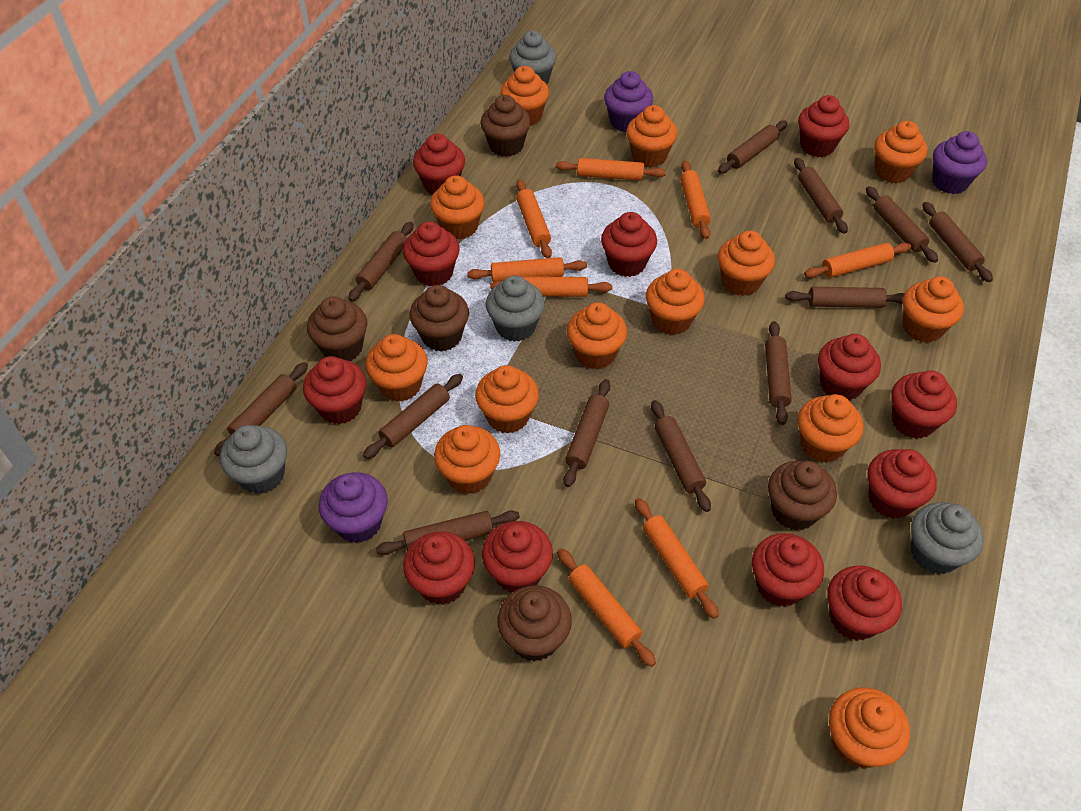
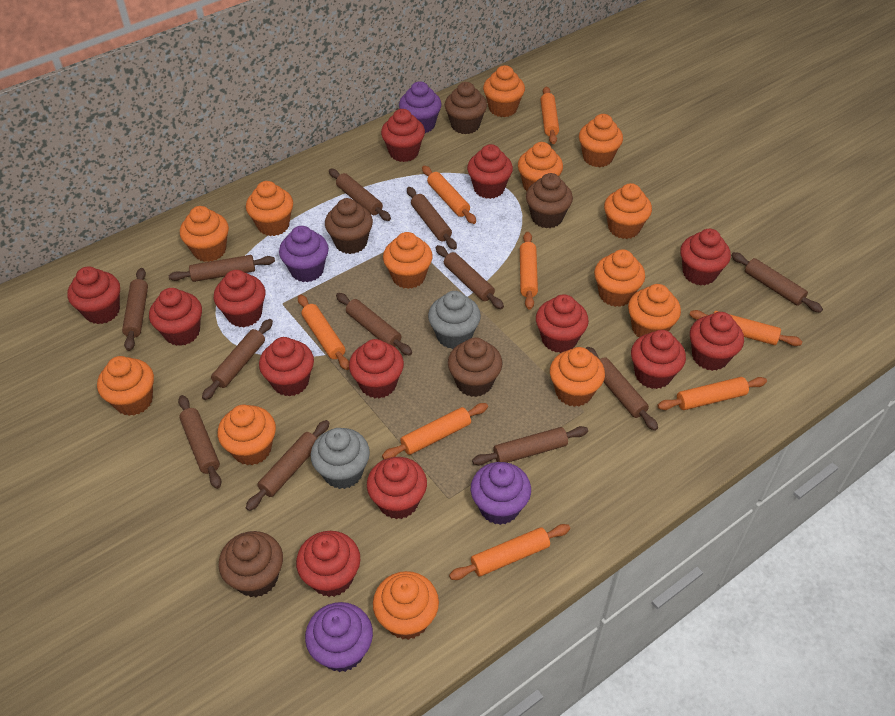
grey cupcake: 4 -> 2
purple cupcake: 3 -> 4
red cupcake: 12 -> 13

